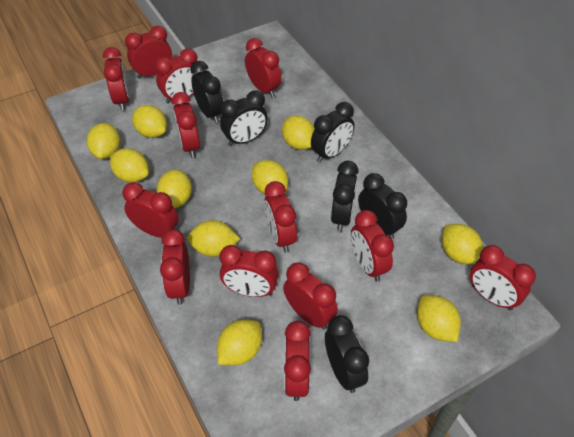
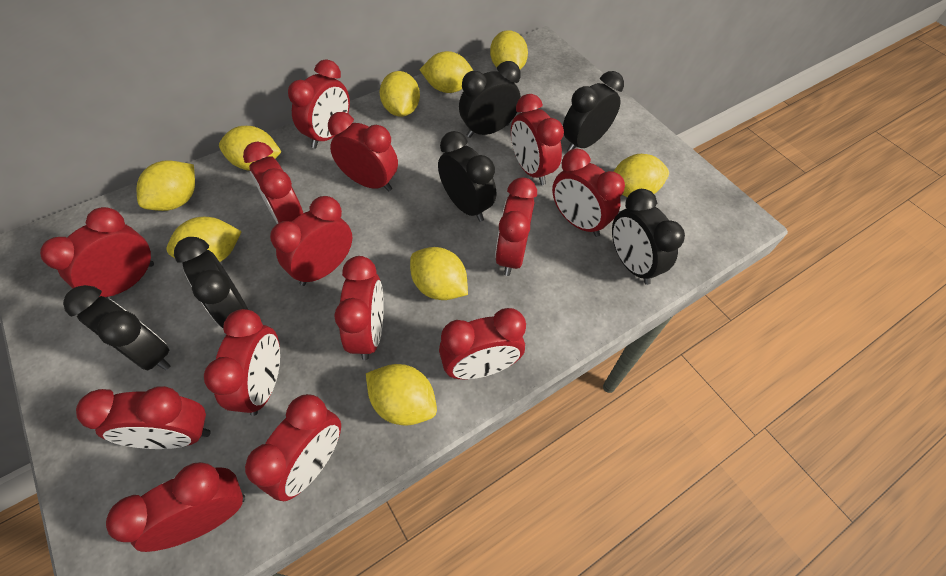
red clock: 13 -> 14
yellow lemon: 10 -> 9

